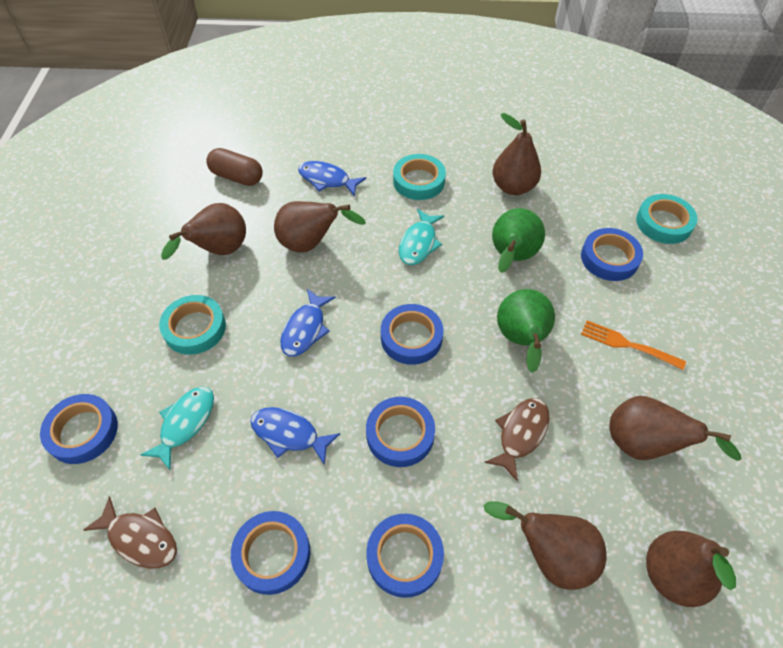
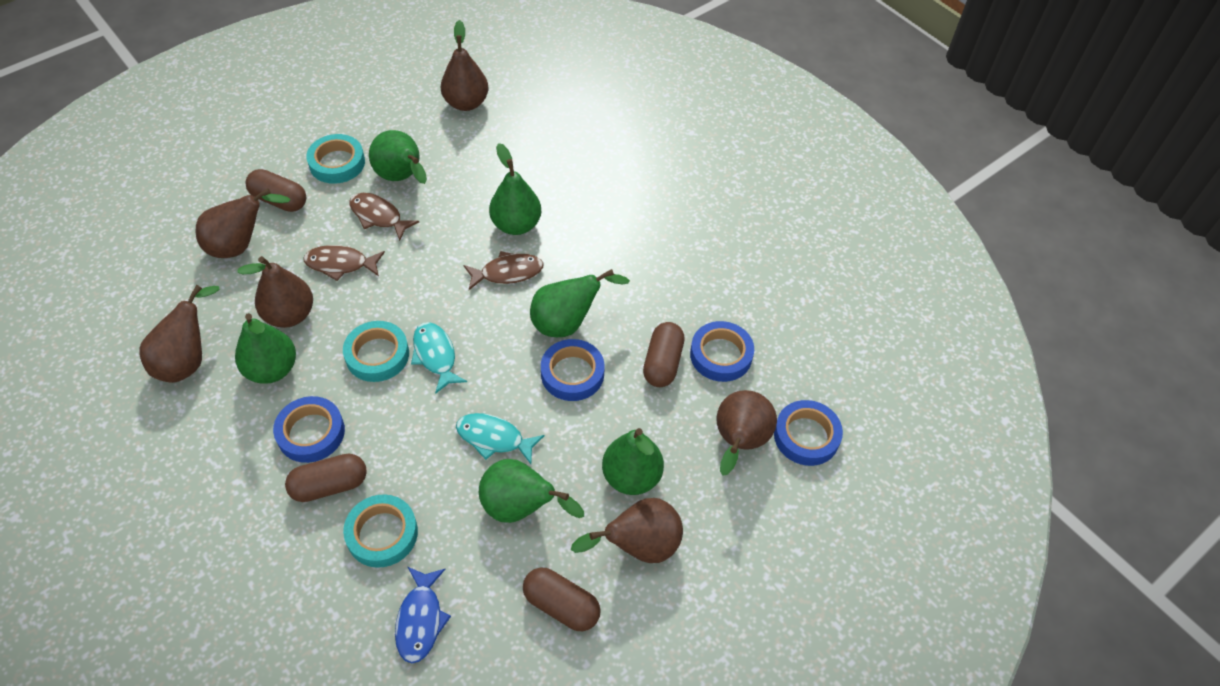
blue fish: 3 -> 1
blue tape: 6 -> 4
brown capsule: 1 -> 4
brown fish: 2 -> 3
green pear: 2 -> 6
orange fork: 1 -> 0

